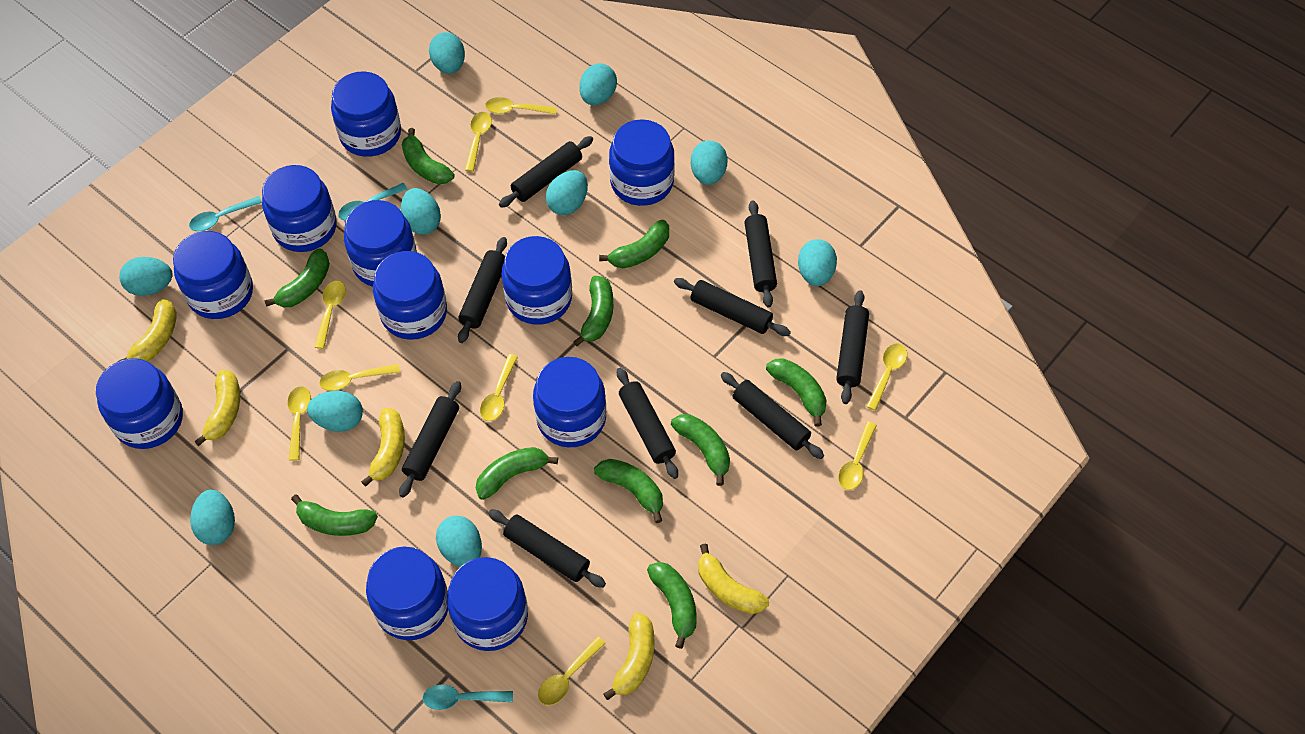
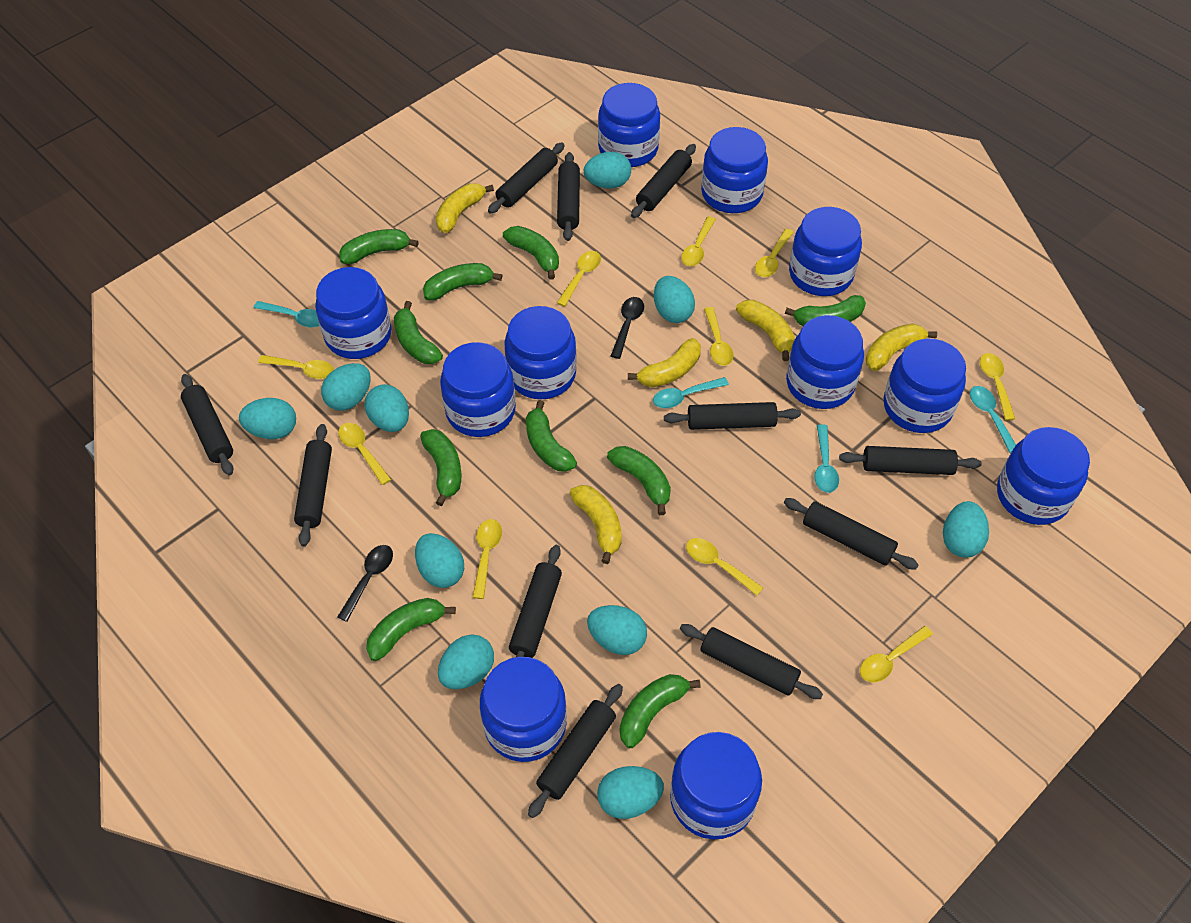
black rolling pin: 9 -> 11
black spoon: 0 -> 2
turquoise spoon: 3 -> 4
yellow spoon: 9 -> 10

